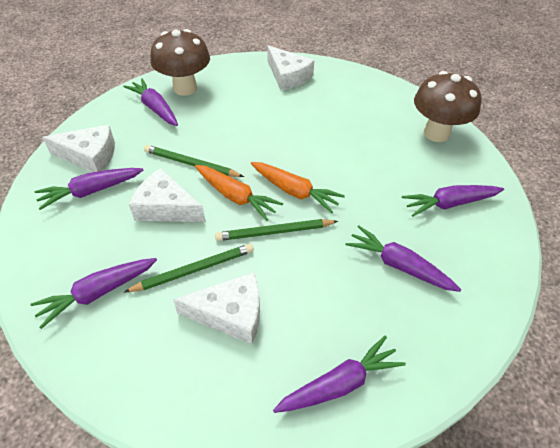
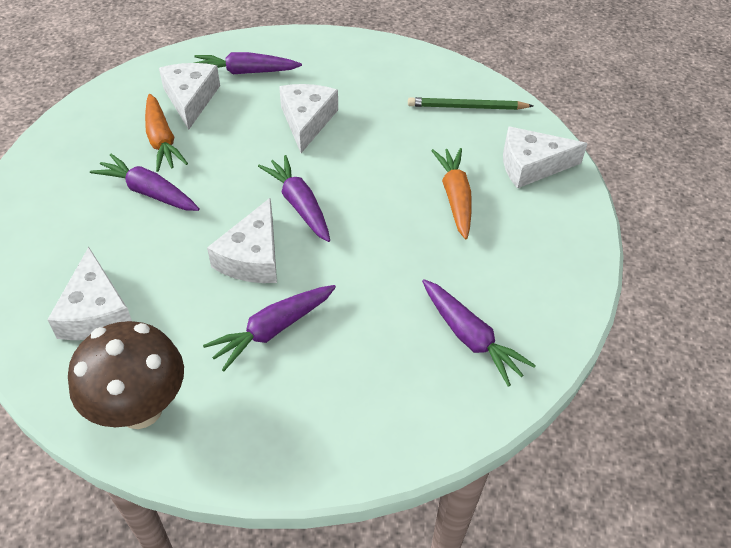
brown mushroom: 2 -> 1
green pencil: 3 -> 1
purple carrot: 6 -> 5
white cheese: 4 -> 5

